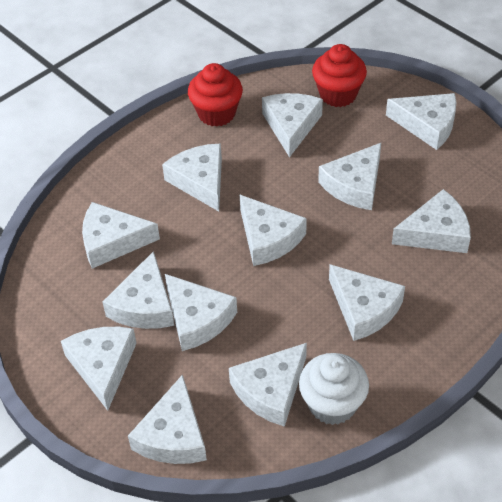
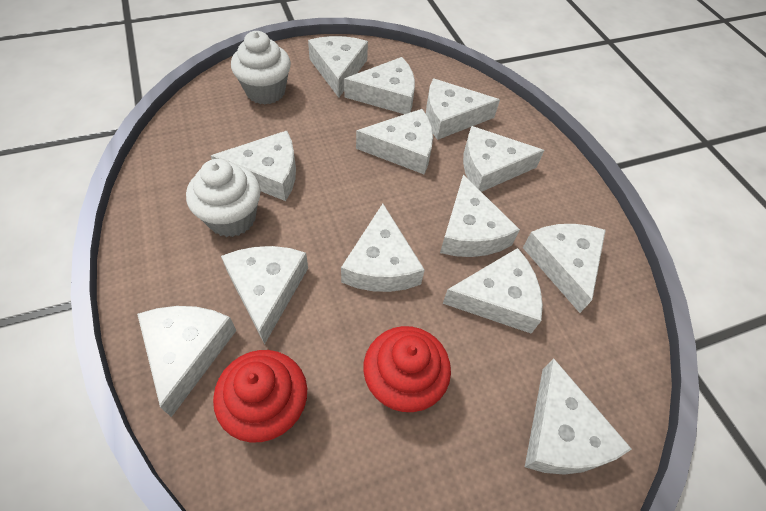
white cupcake: 1 -> 2

